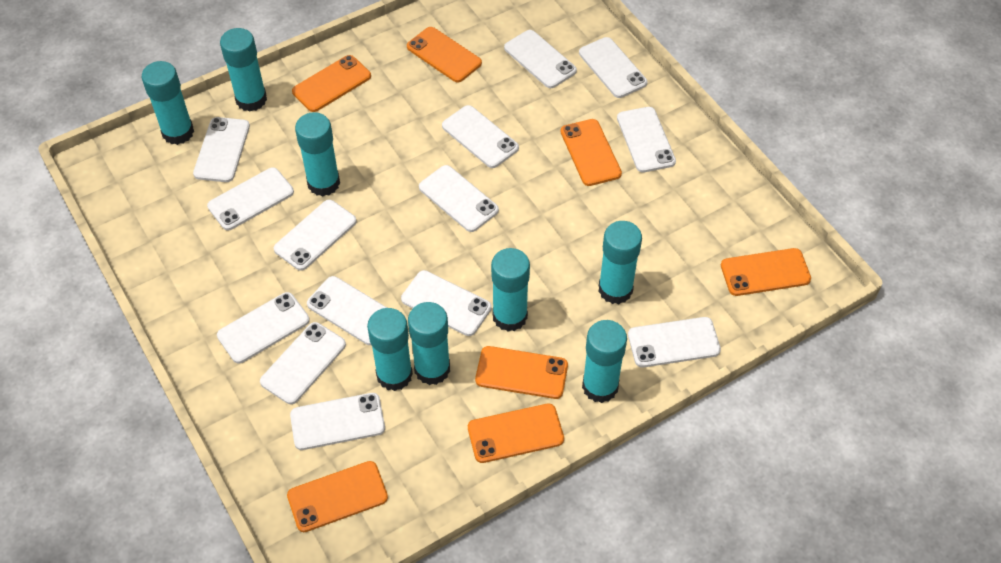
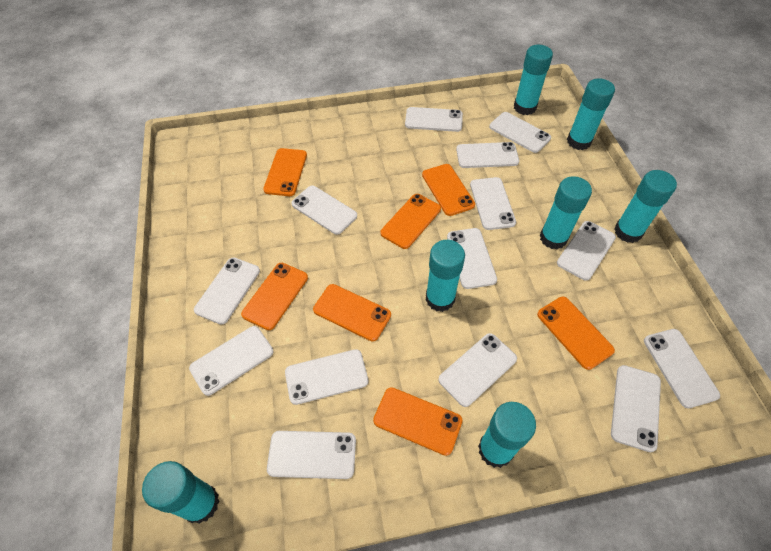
turquoise glue stick: 8 -> 7

